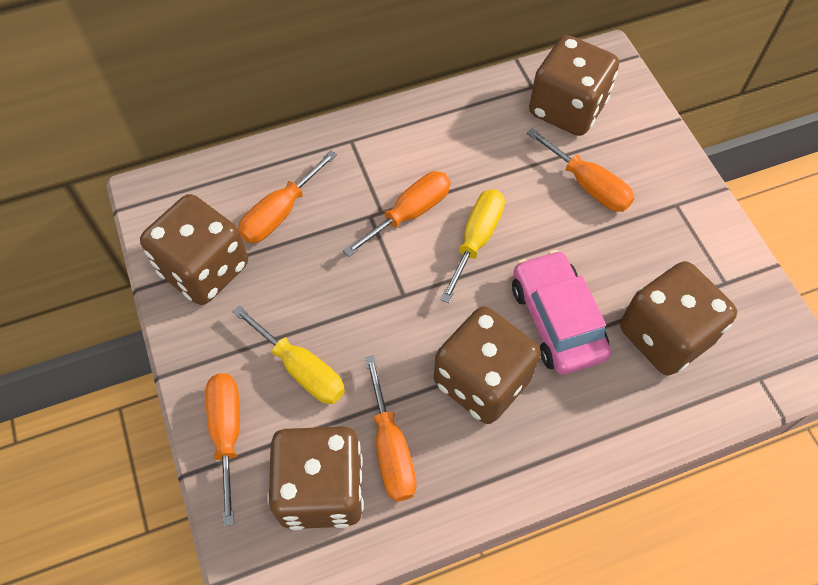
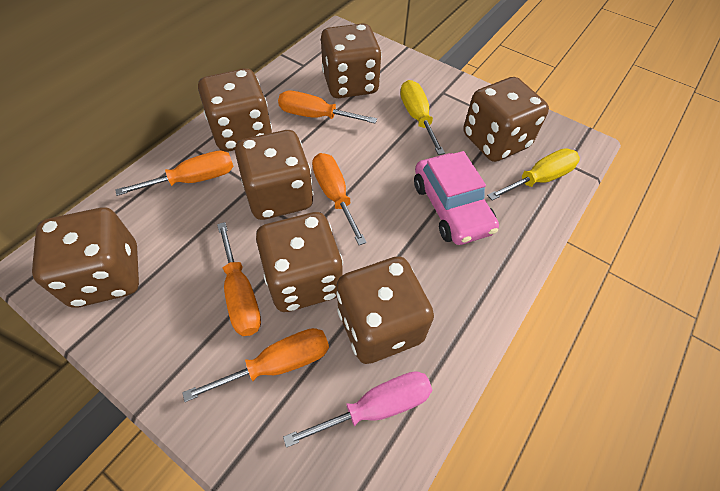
brown dice: 5 -> 7
pink screwdriver: 0 -> 1

